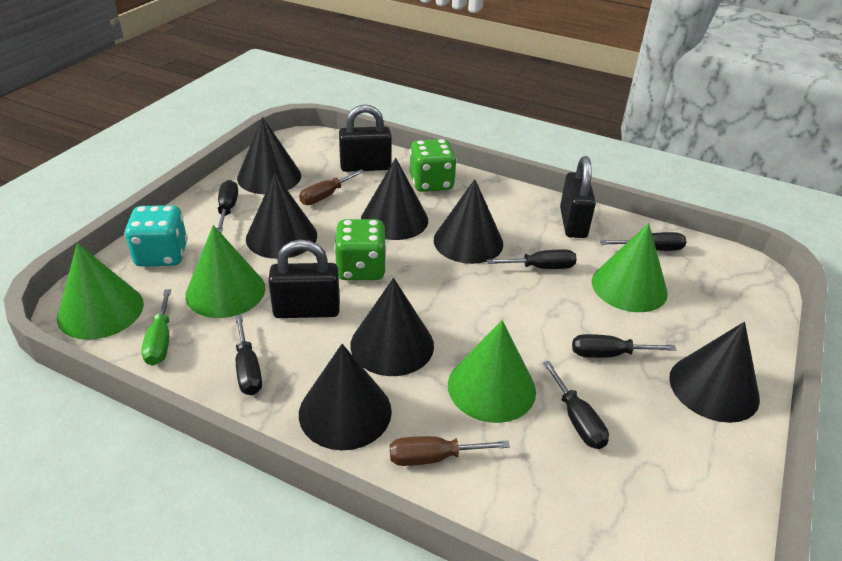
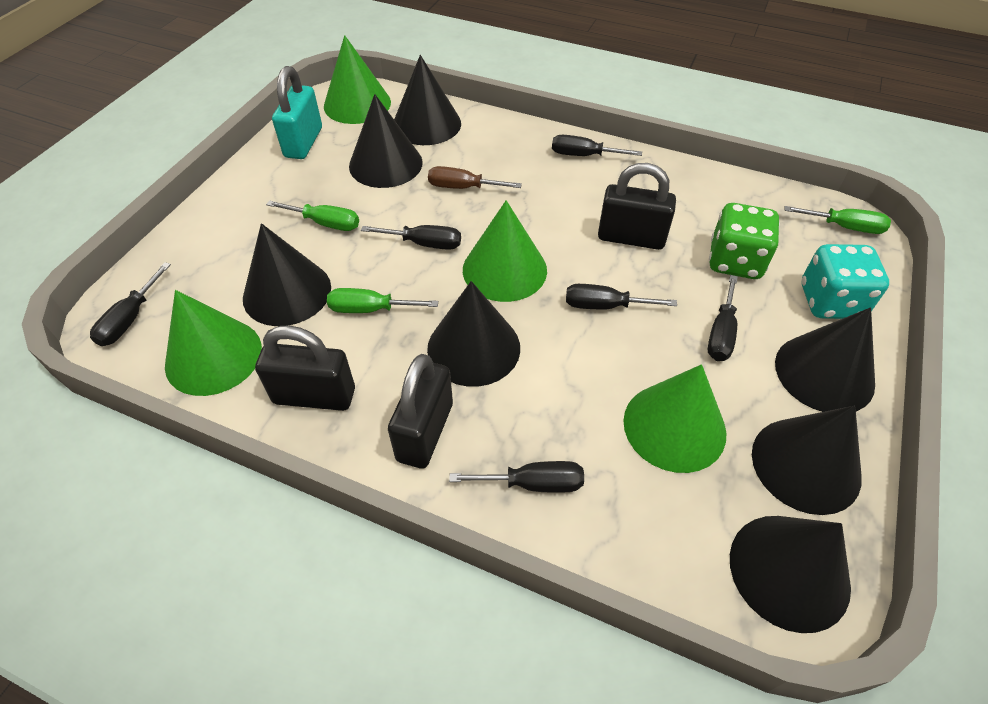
brown screwdriver: 2 -> 1
green dice: 2 -> 1
green screwdriver: 1 -> 3
turquoise padlock: 0 -> 1

